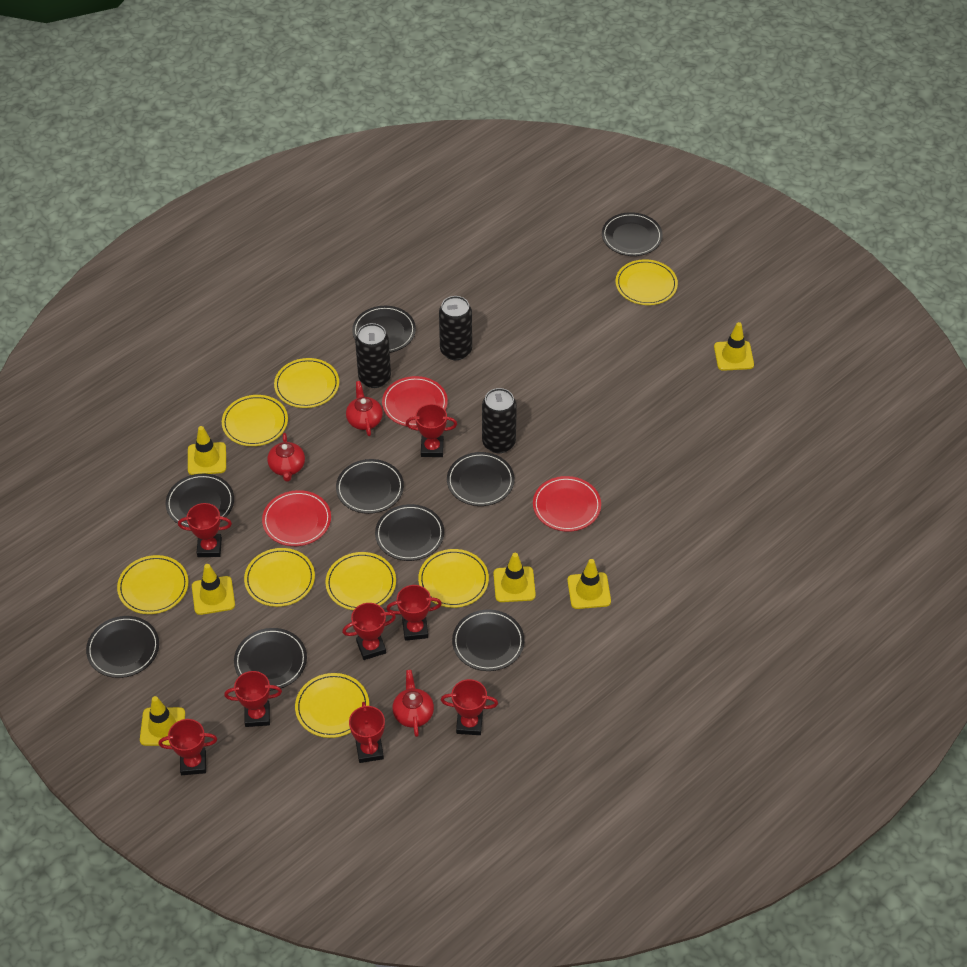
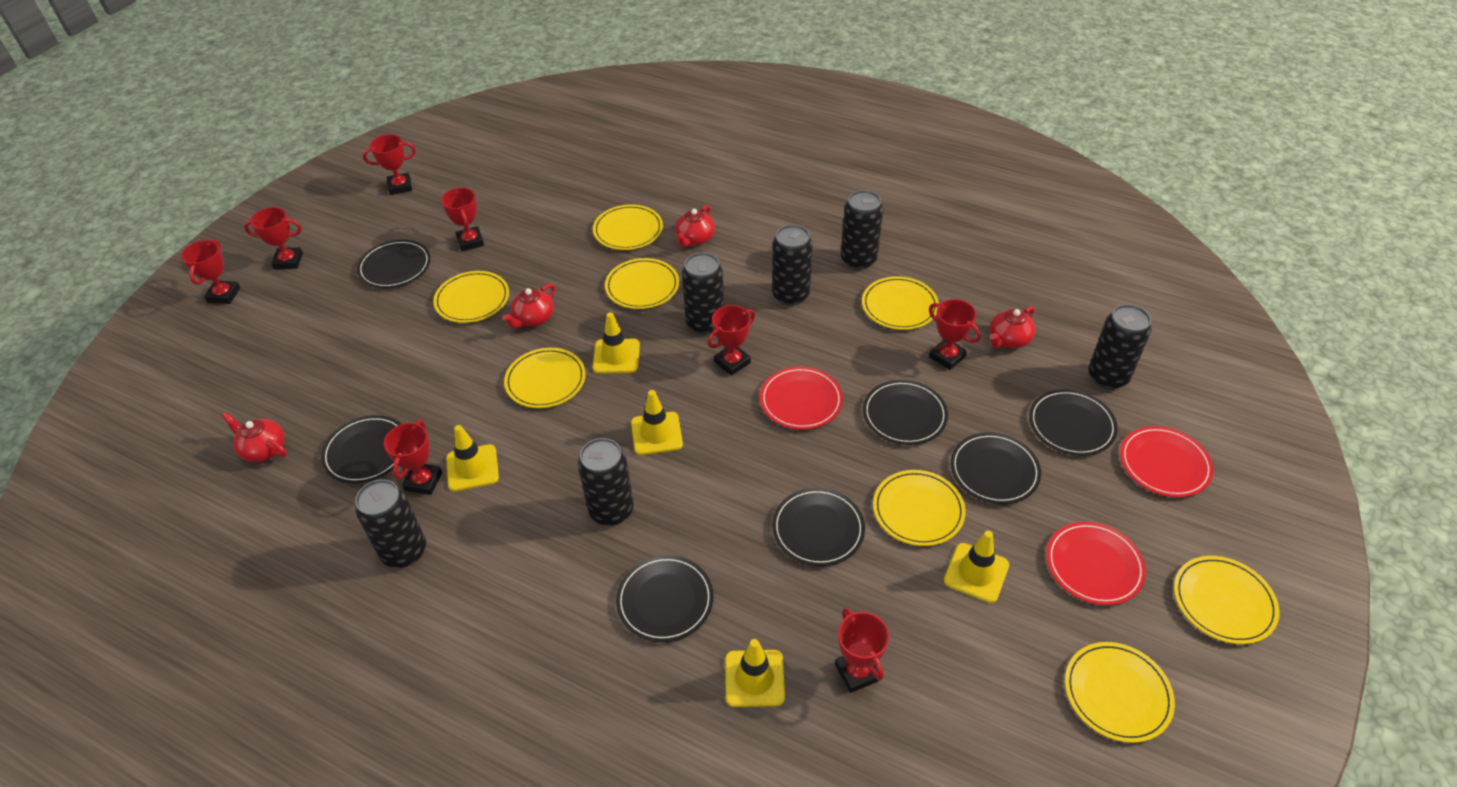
black can: 3 -> 6
black plate: 9 -> 7
red teapot: 3 -> 4
yellow traffic cone: 6 -> 5

